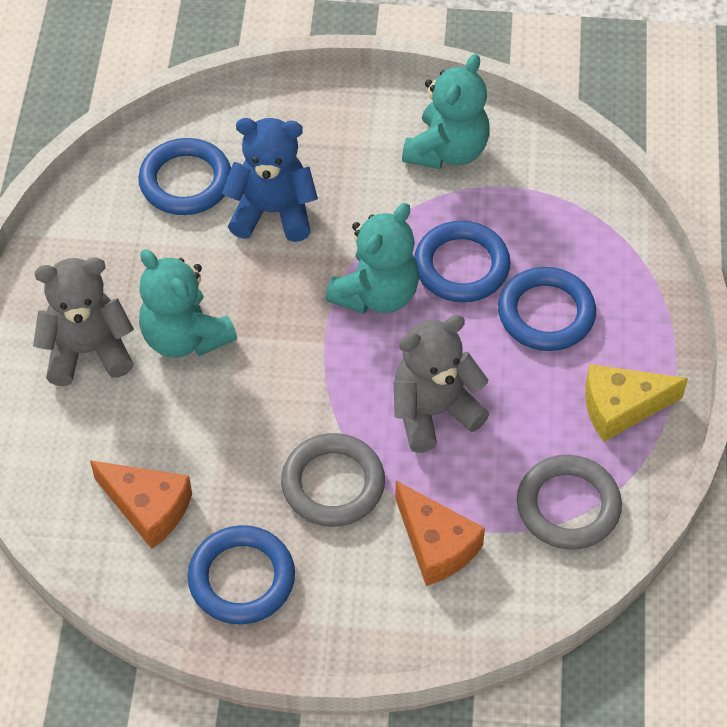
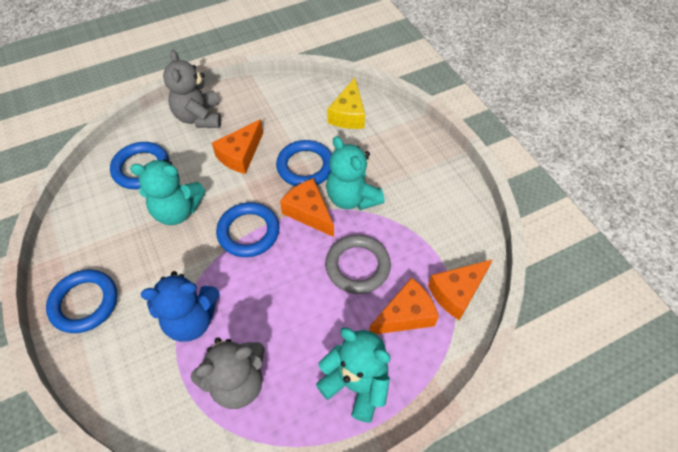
grey ring: 2 -> 1
orange cheese: 2 -> 4

